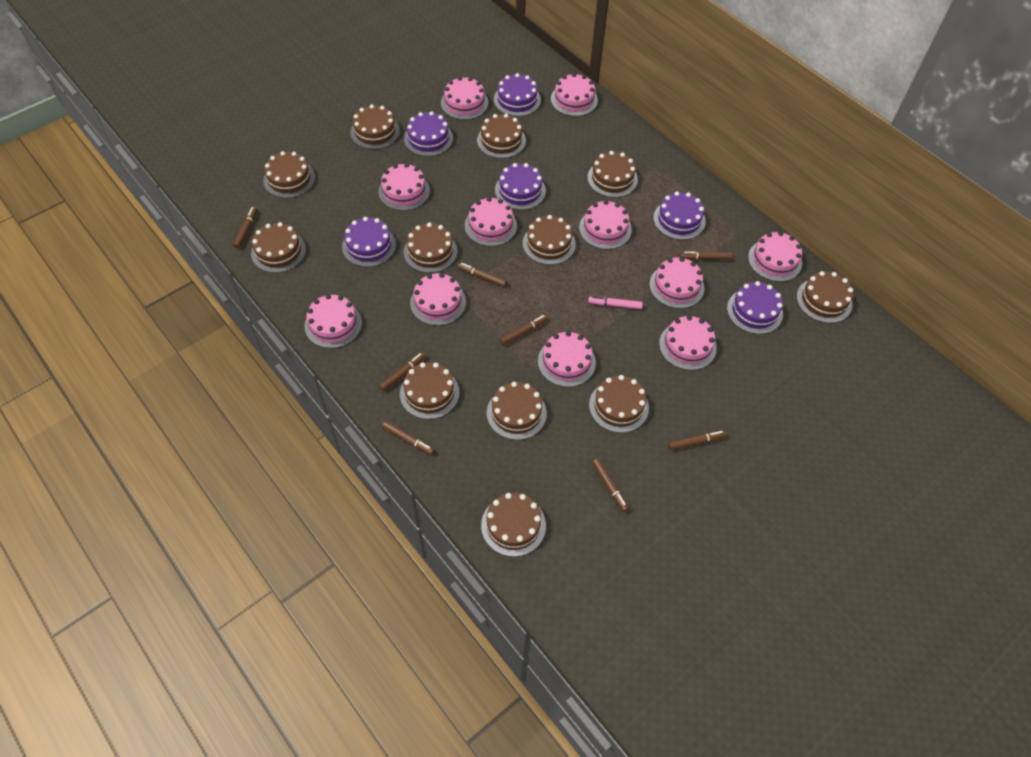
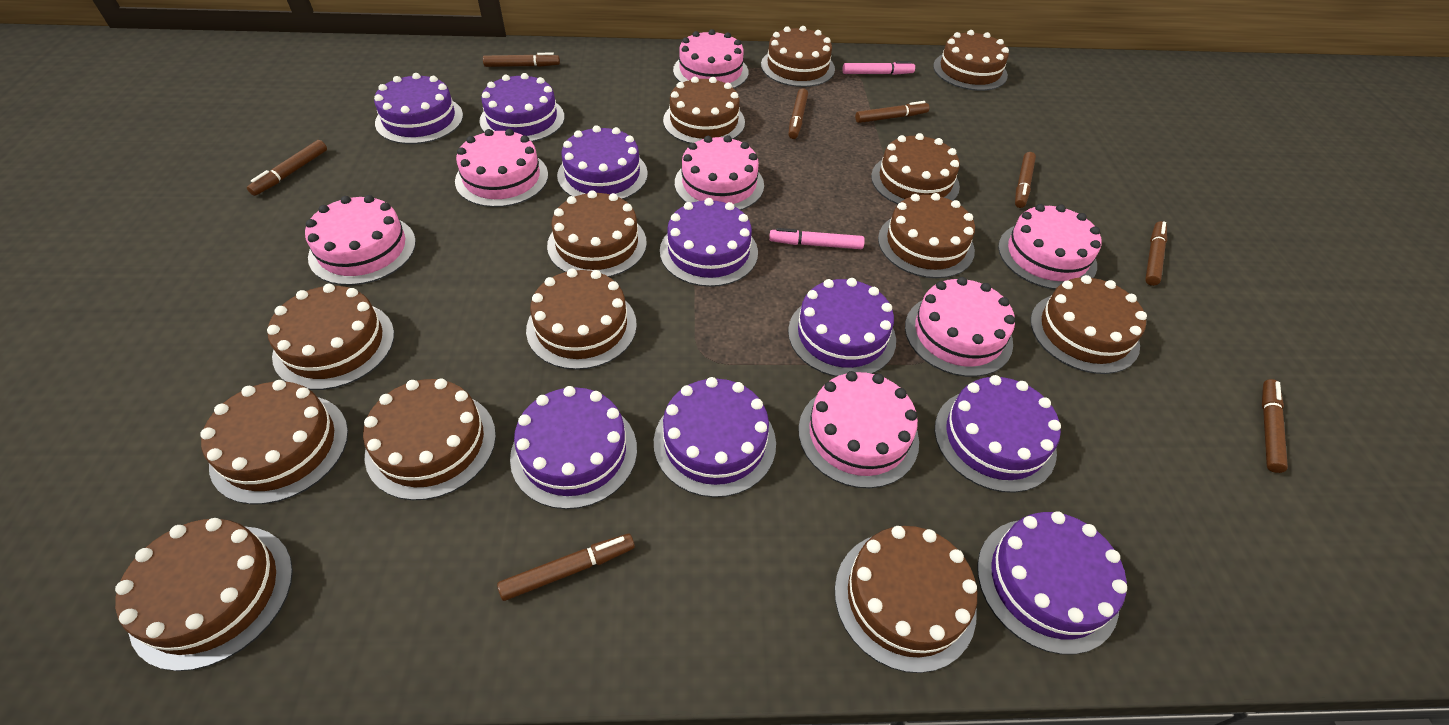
brown cake: 12 -> 13
pink cake: 11 -> 7
pink marker: 1 -> 2
purple cake: 6 -> 9

